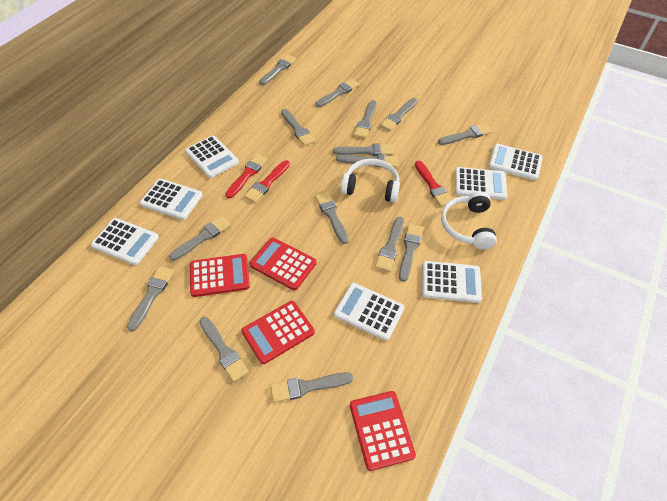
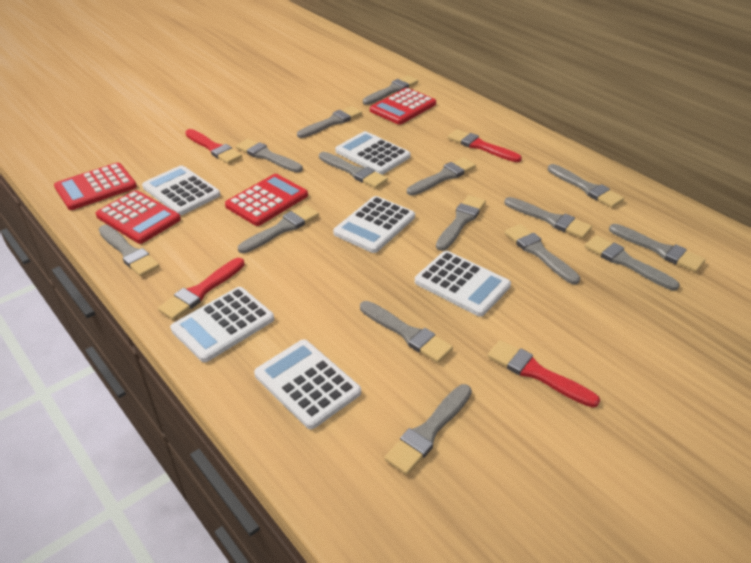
red brush: 3 -> 4
white calculator: 7 -> 6
white headphones: 2 -> 0

